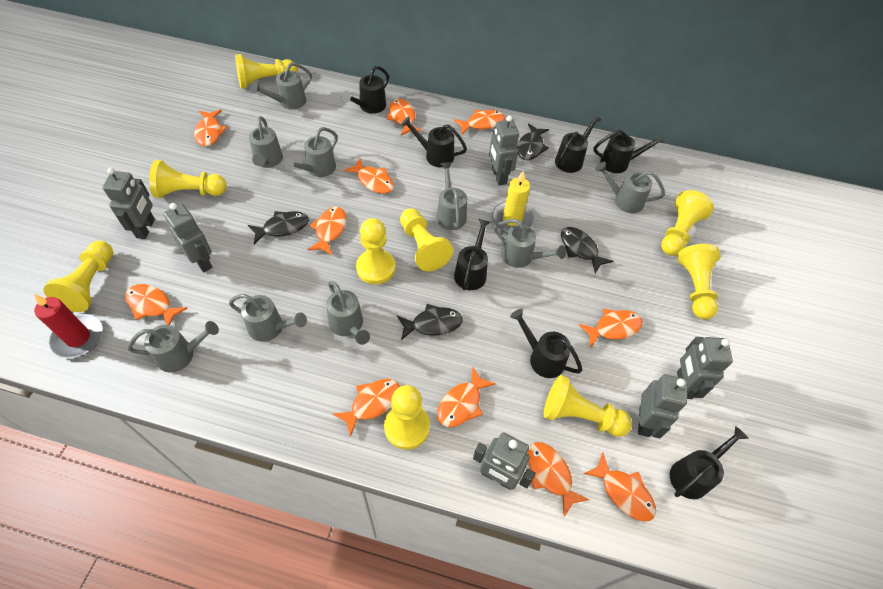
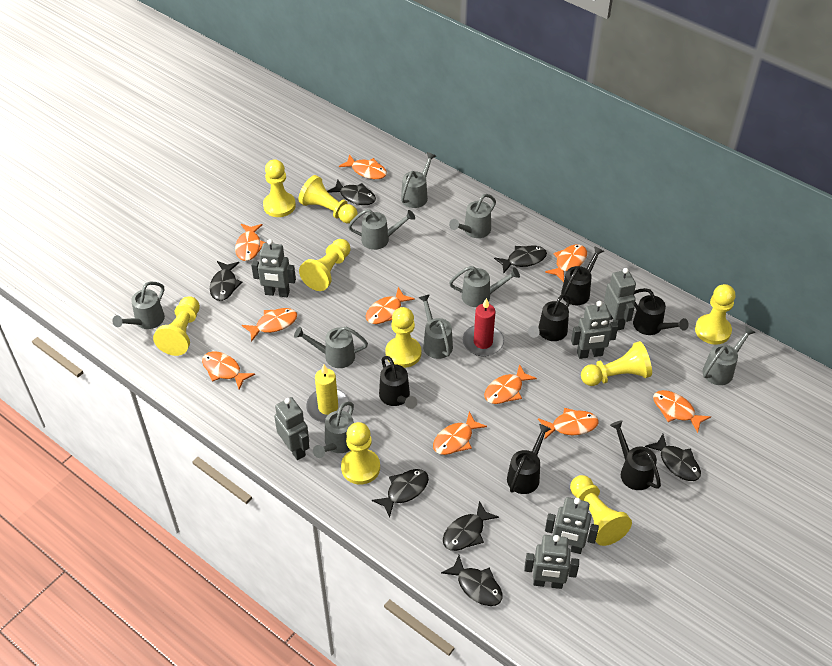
black fish: 4 -> 7
black watering can: 7 -> 6
orange fish: 11 -> 10

